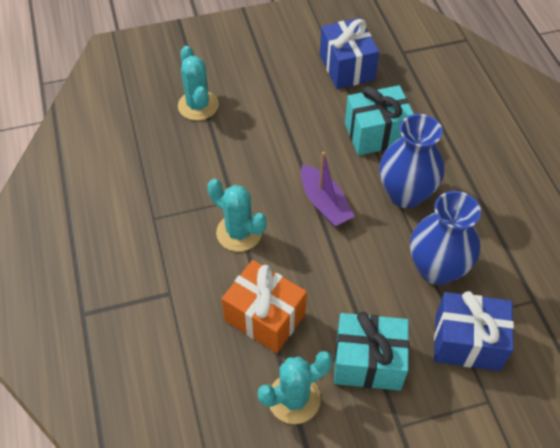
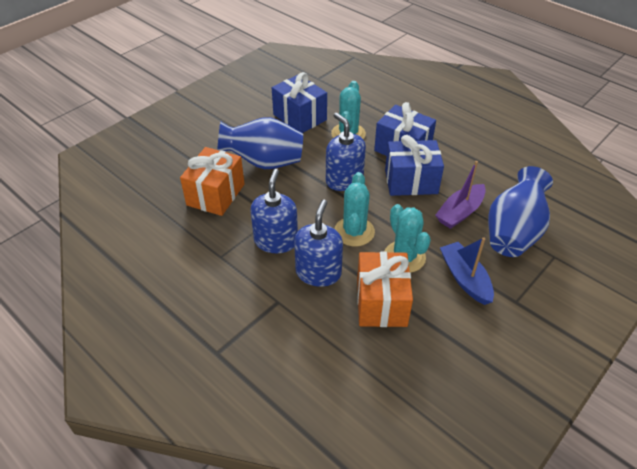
blue boat: 0 -> 1
blue gift: 2 -> 3
blue soap dispenser: 0 -> 3
orange gift: 1 -> 2
turquoise gift: 2 -> 0

